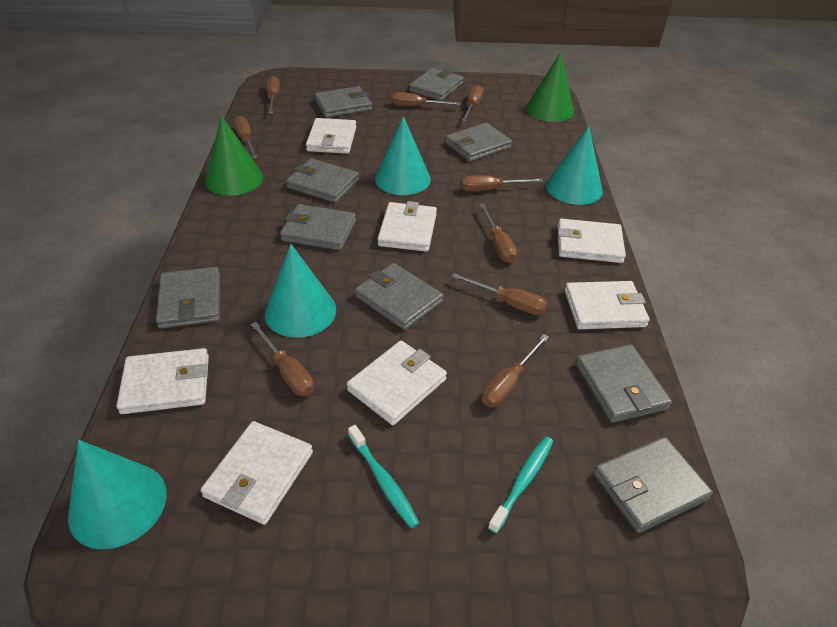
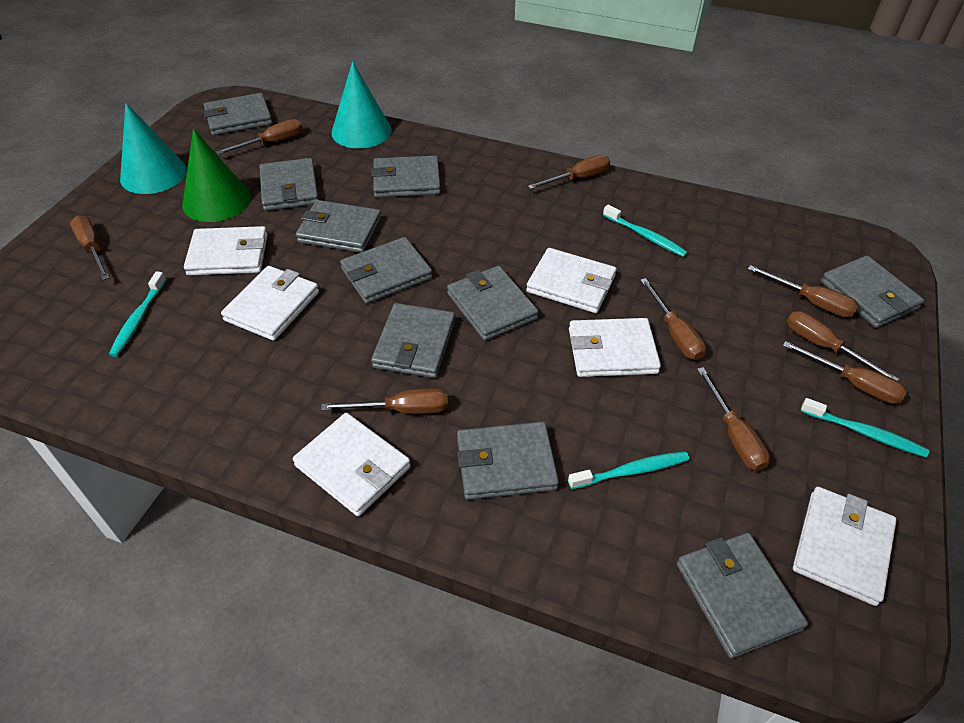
green cone: 2 -> 1
grey wallet: 9 -> 10
turquoise cone: 4 -> 2
turquoise toothbrush: 2 -> 4
white wallet: 7 -> 6

